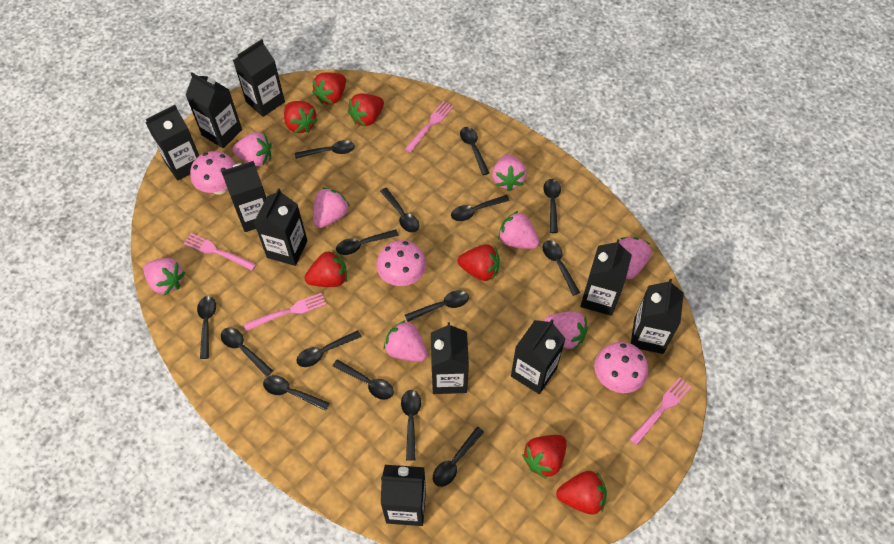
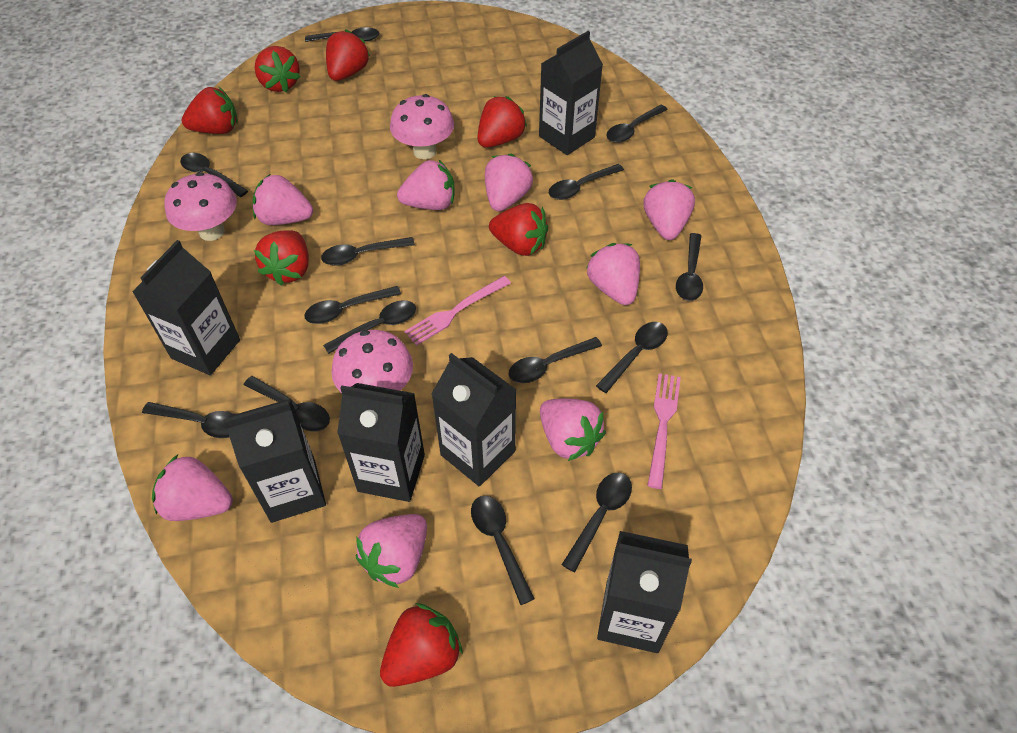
black carton: 10 -> 6
black spoon: 15 -> 14
pink fork: 4 -> 2

